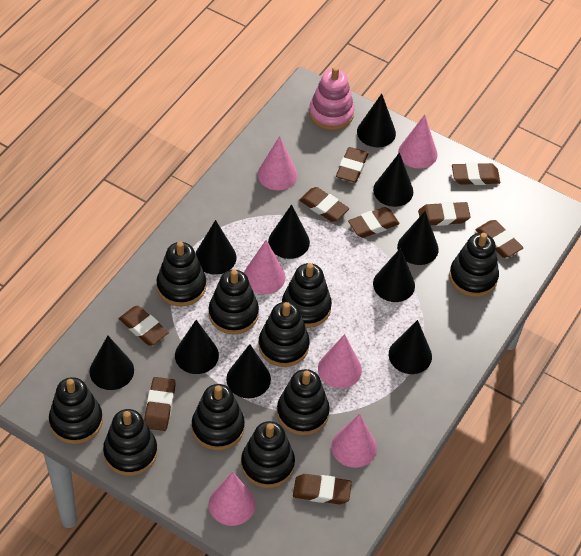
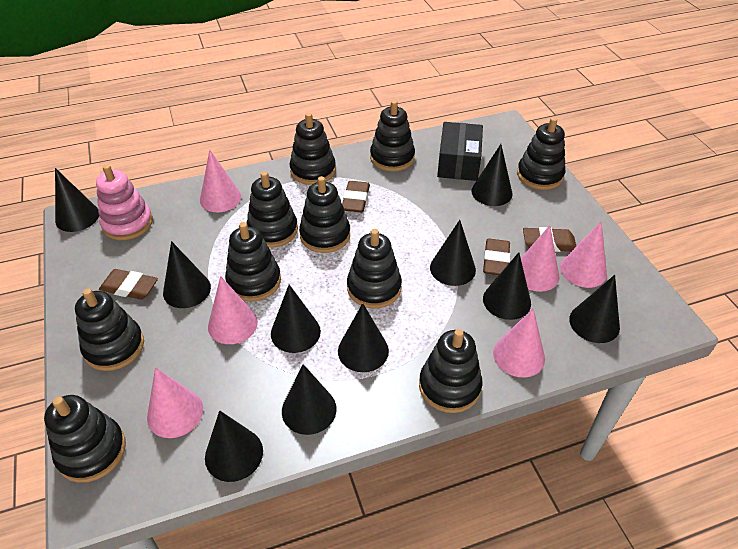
black box: 0 -> 1
brown eraser: 9 -> 4

